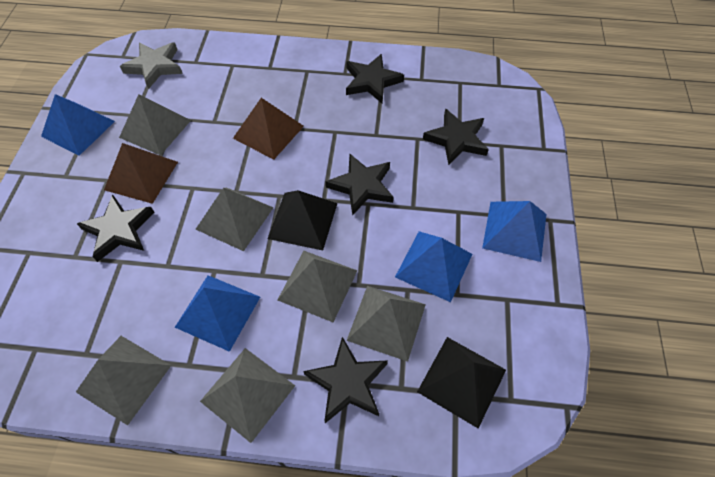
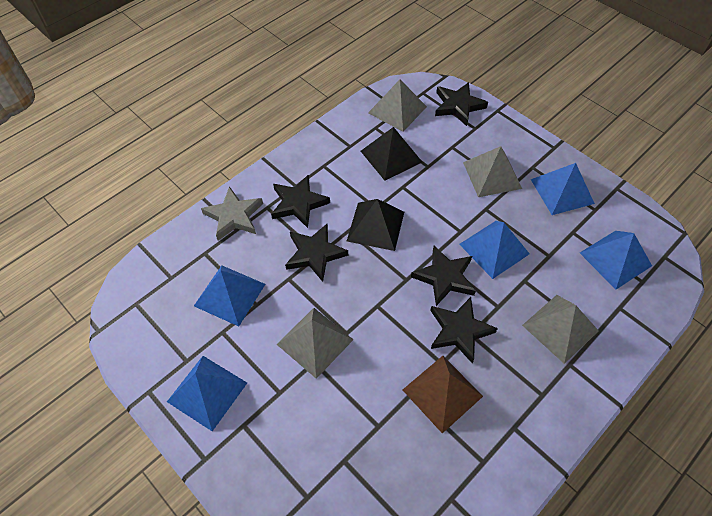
blue pyramid: 4 -> 5
brown pyramid: 2 -> 1
grey pyramid: 6 -> 4

